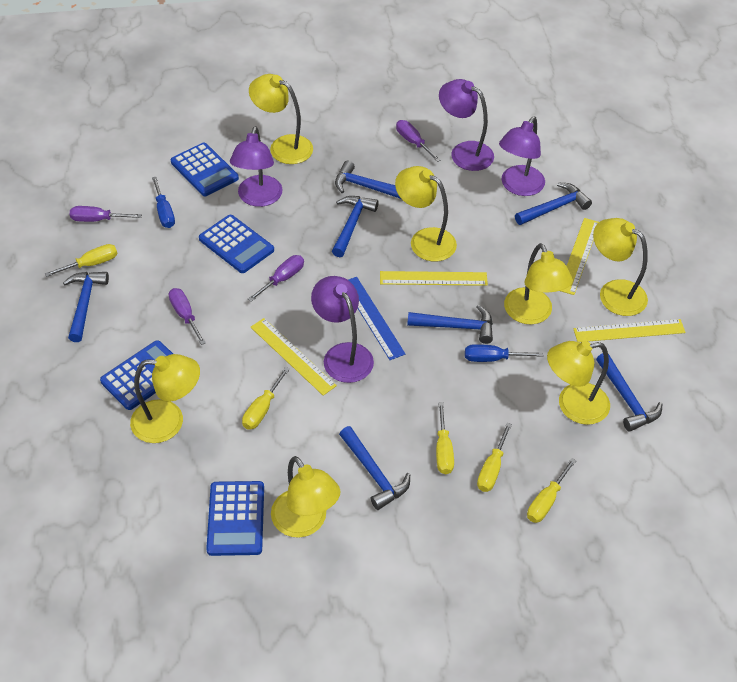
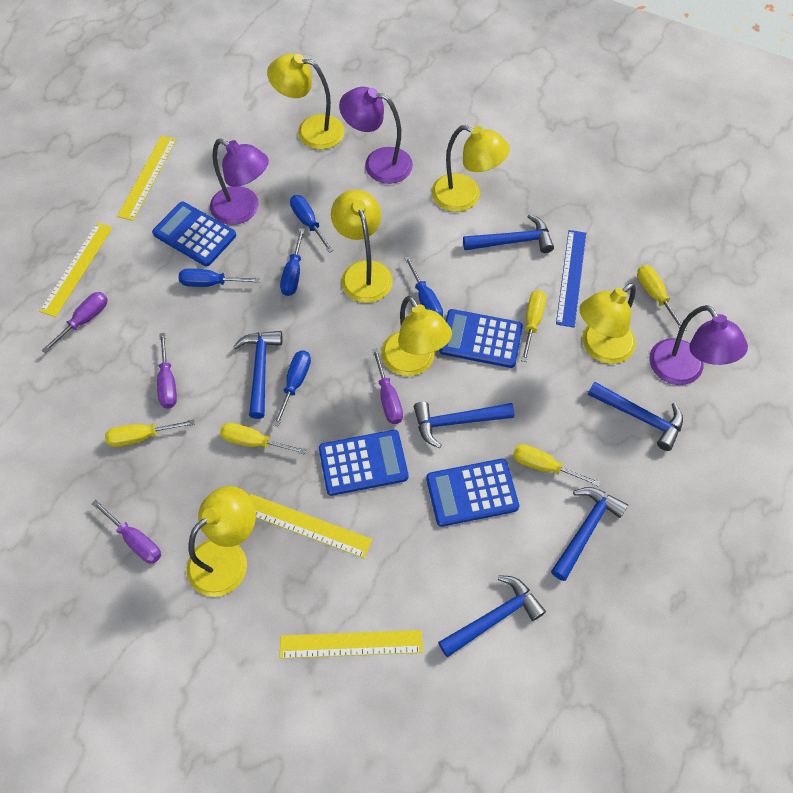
blue hammer: 7 -> 6
blue screwdriver: 2 -> 5
purple lamp: 4 -> 3
yellow lamp: 7 -> 6

